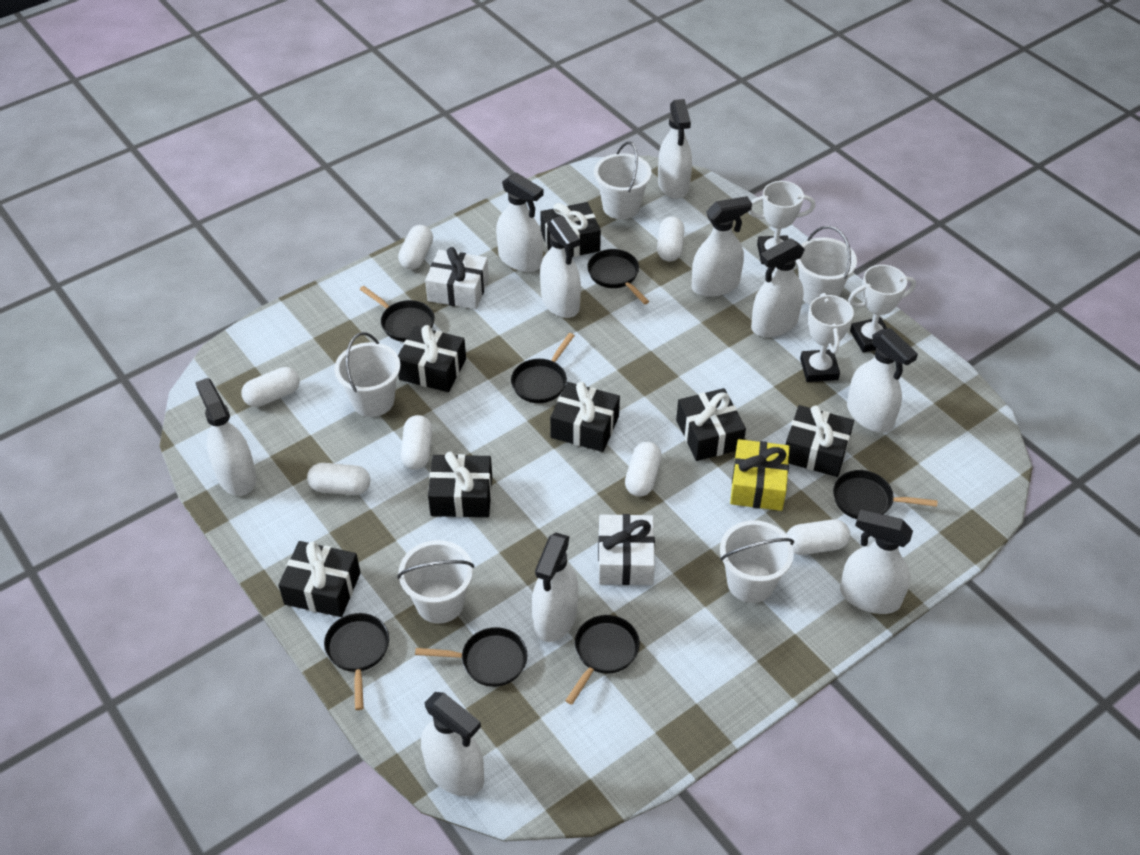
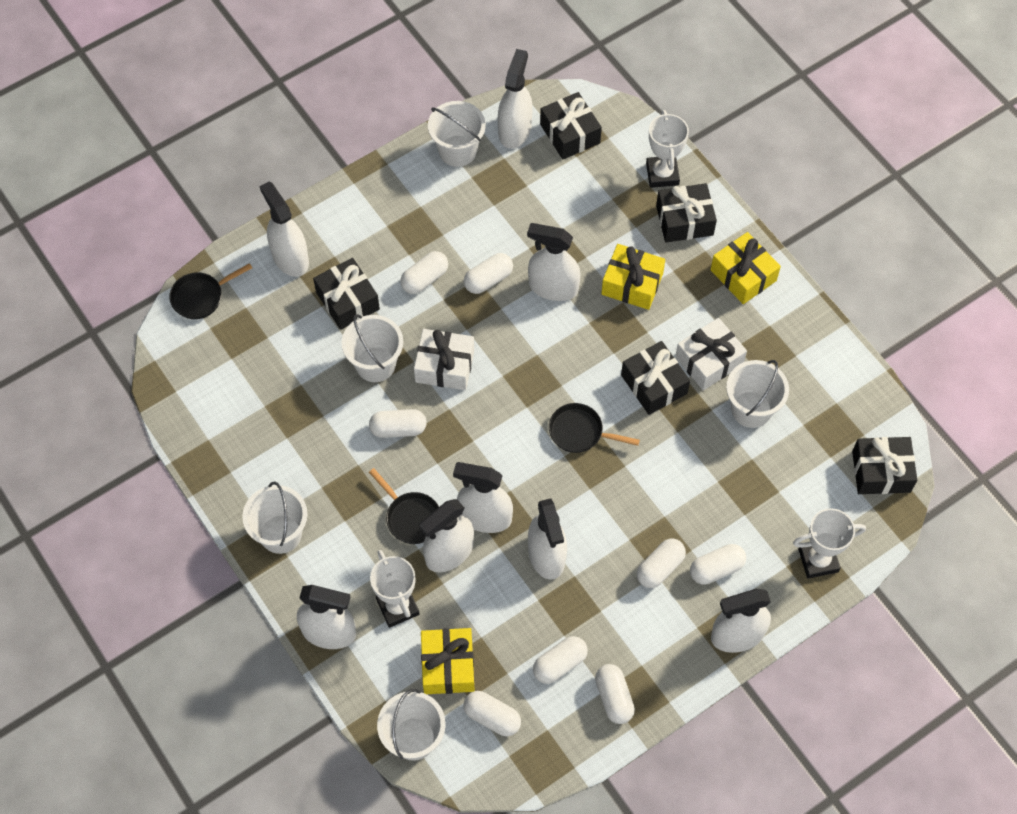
black gift: 7 -> 5
black pan: 7 -> 3
white capsule: 7 -> 8
white spray bottle: 10 -> 8
yellow gift: 1 -> 3

